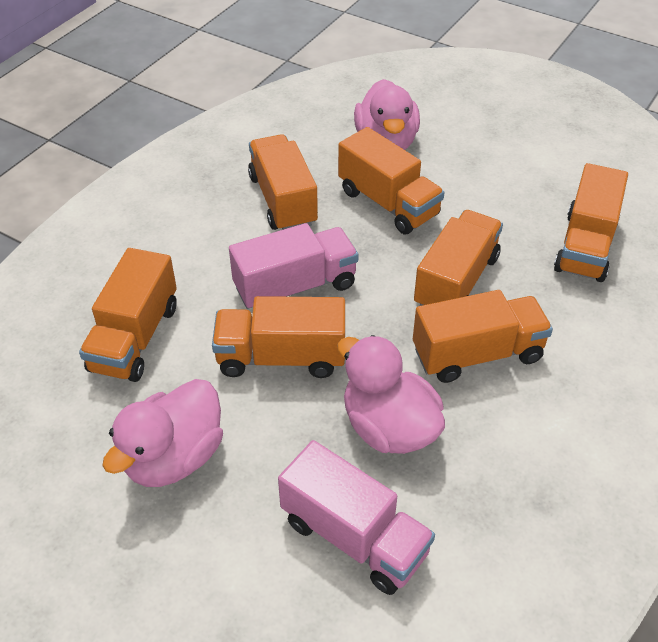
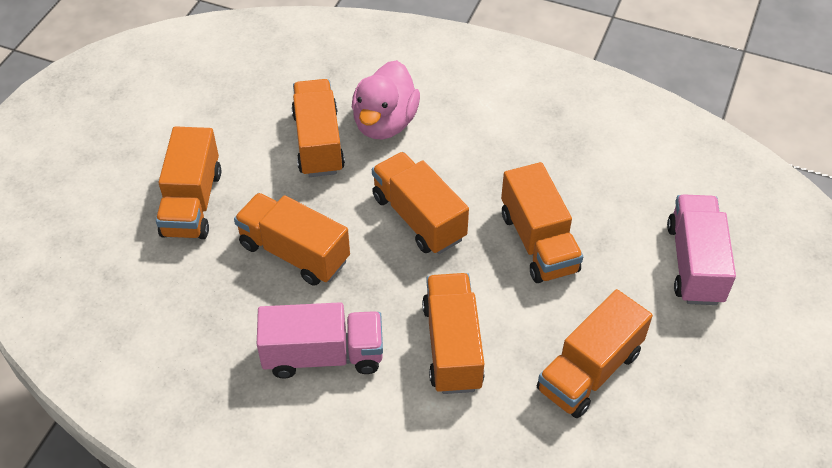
pink duck: 3 -> 1

